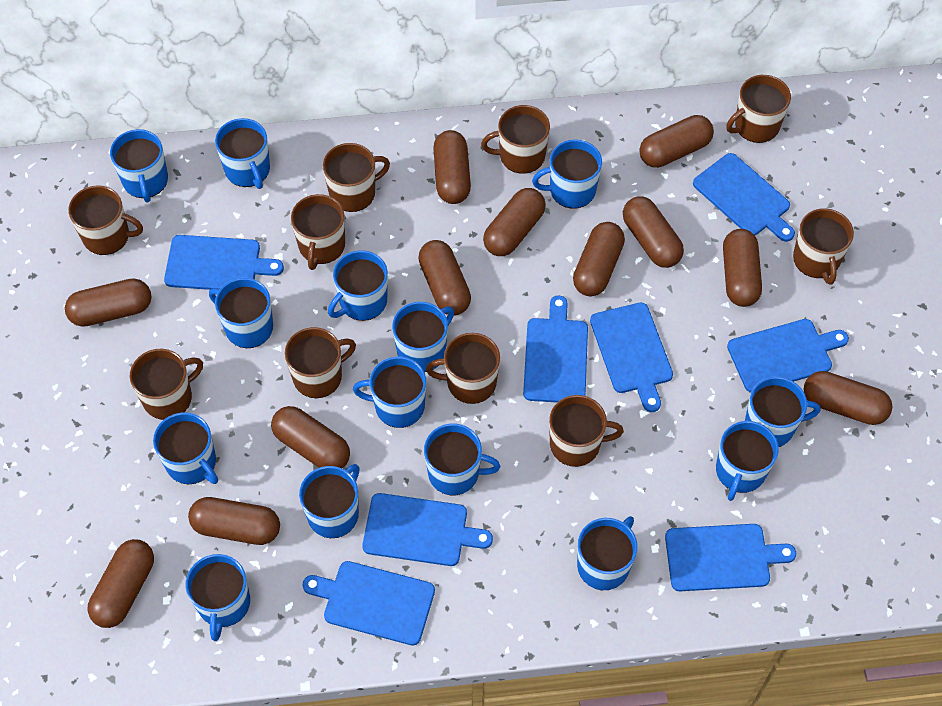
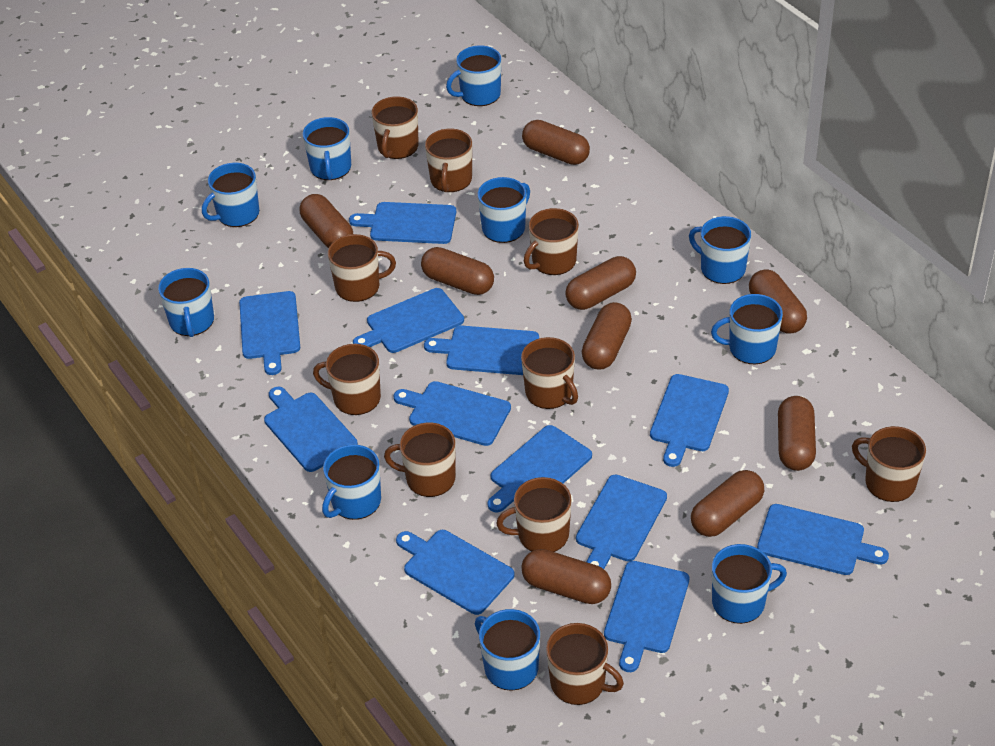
blue cutting board: 8 -> 12
blue mug: 14 -> 10
brown capsule: 12 -> 9

